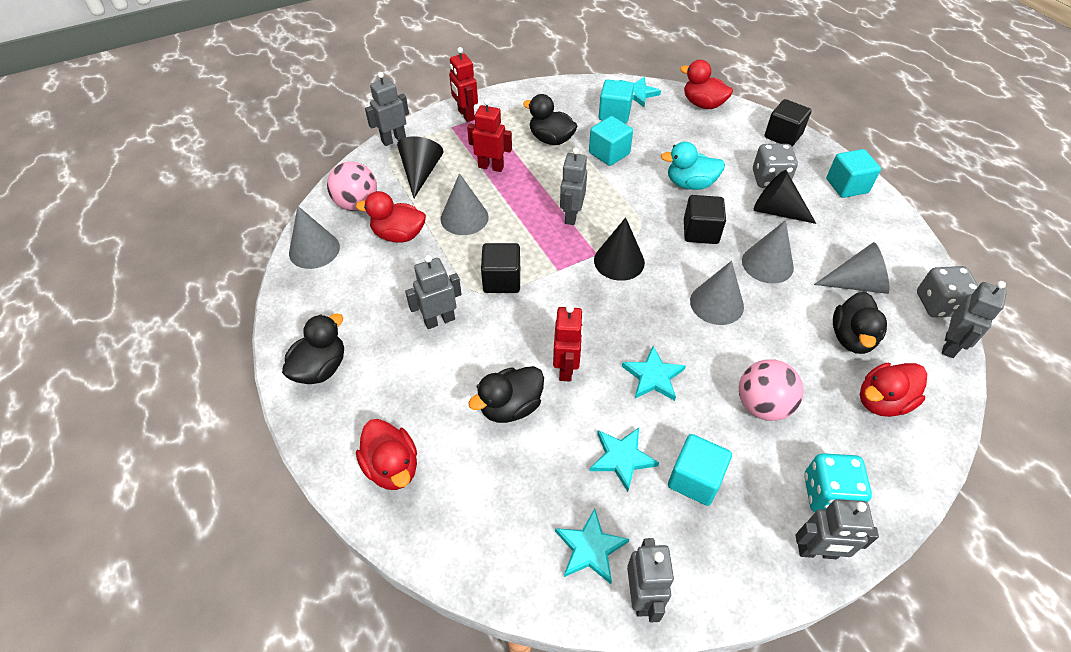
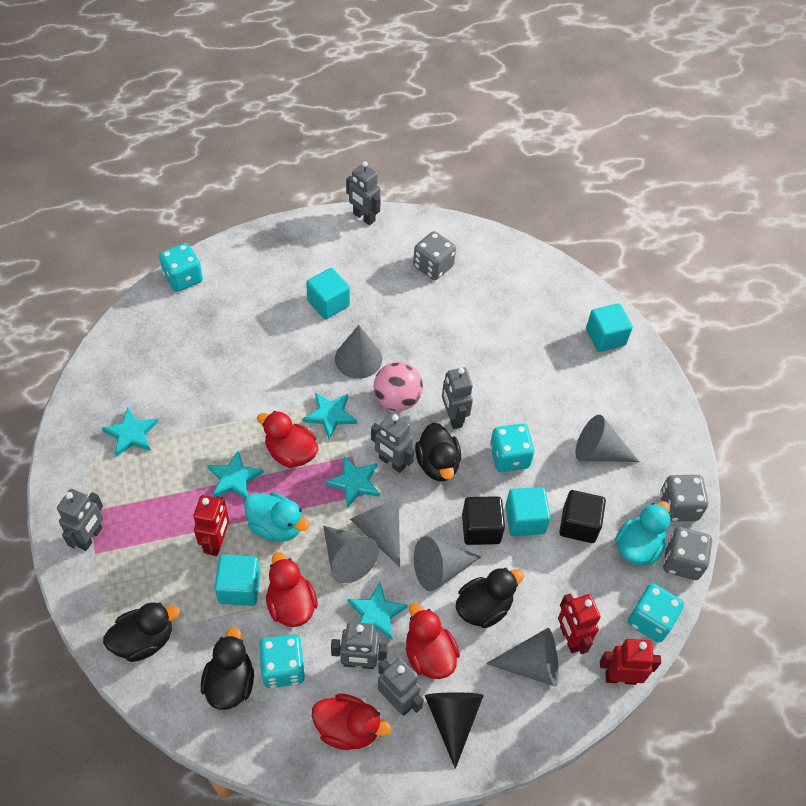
black cone: 3 -> 1
black cube: 3 -> 2
grey cone: 5 -> 6
grey dice: 2 -> 3
pink ball: 2 -> 1
turquoise dice: 1 -> 4
turquoise duck: 1 -> 2
turquoise star: 4 -> 5

